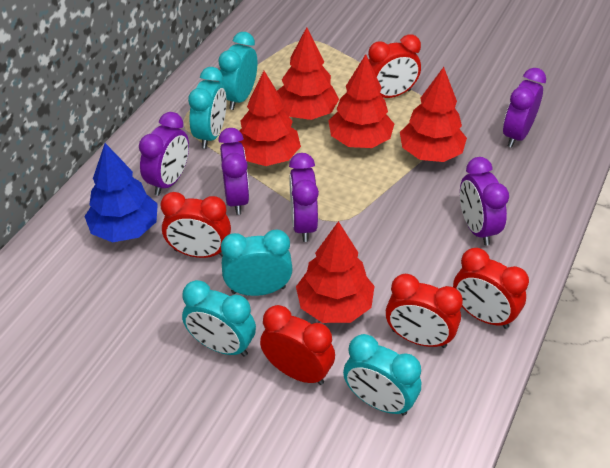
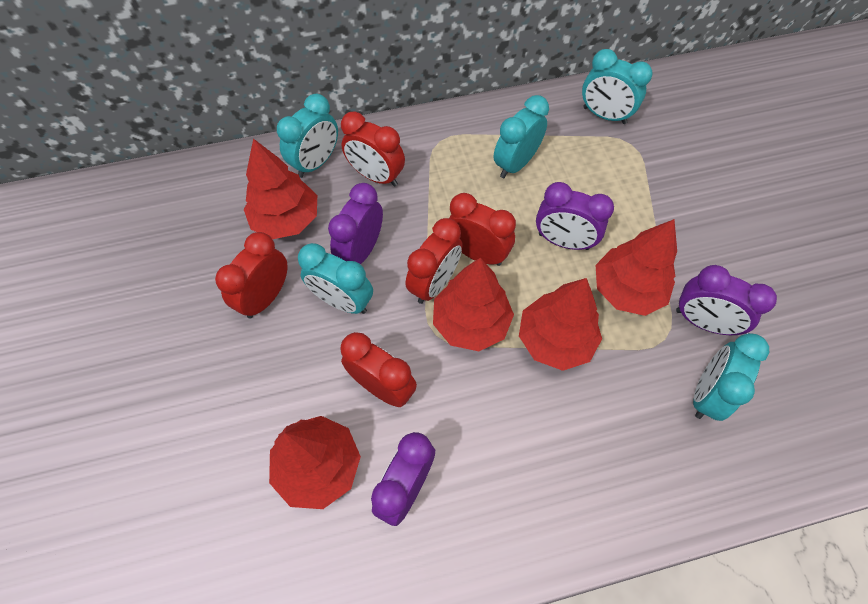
blue tree: 1 -> 0
purple clock: 5 -> 4

